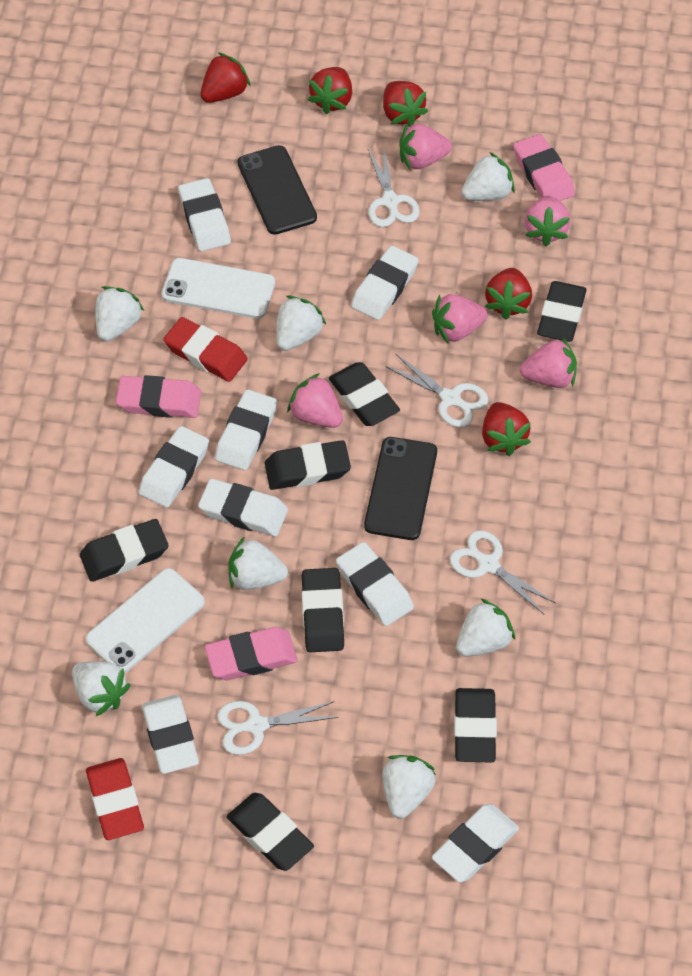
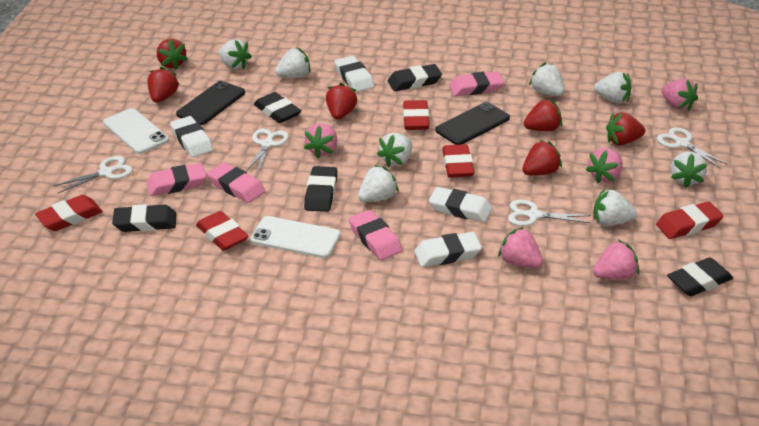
black eraser: 7 -> 5
pink eraser: 3 -> 4
red eraser: 2 -> 5
red strawberry: 5 -> 6
white eraser: 8 -> 4
white strawberry: 7 -> 8

